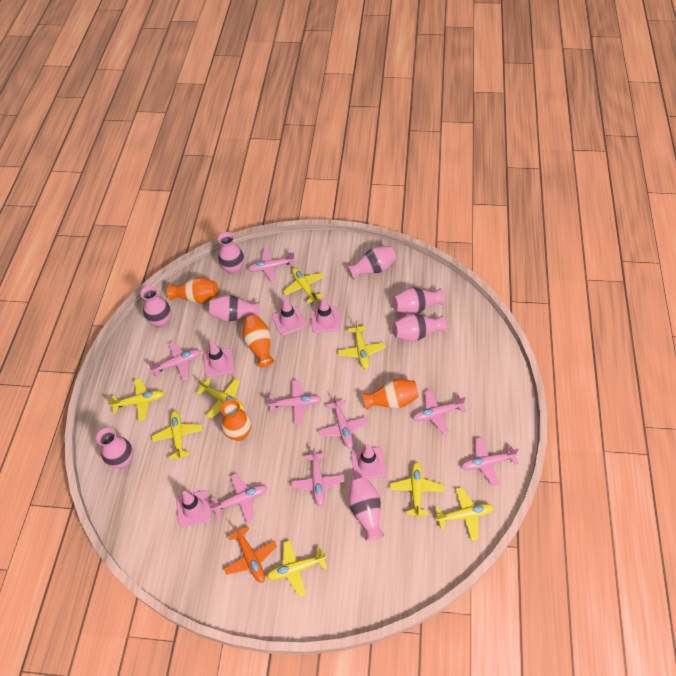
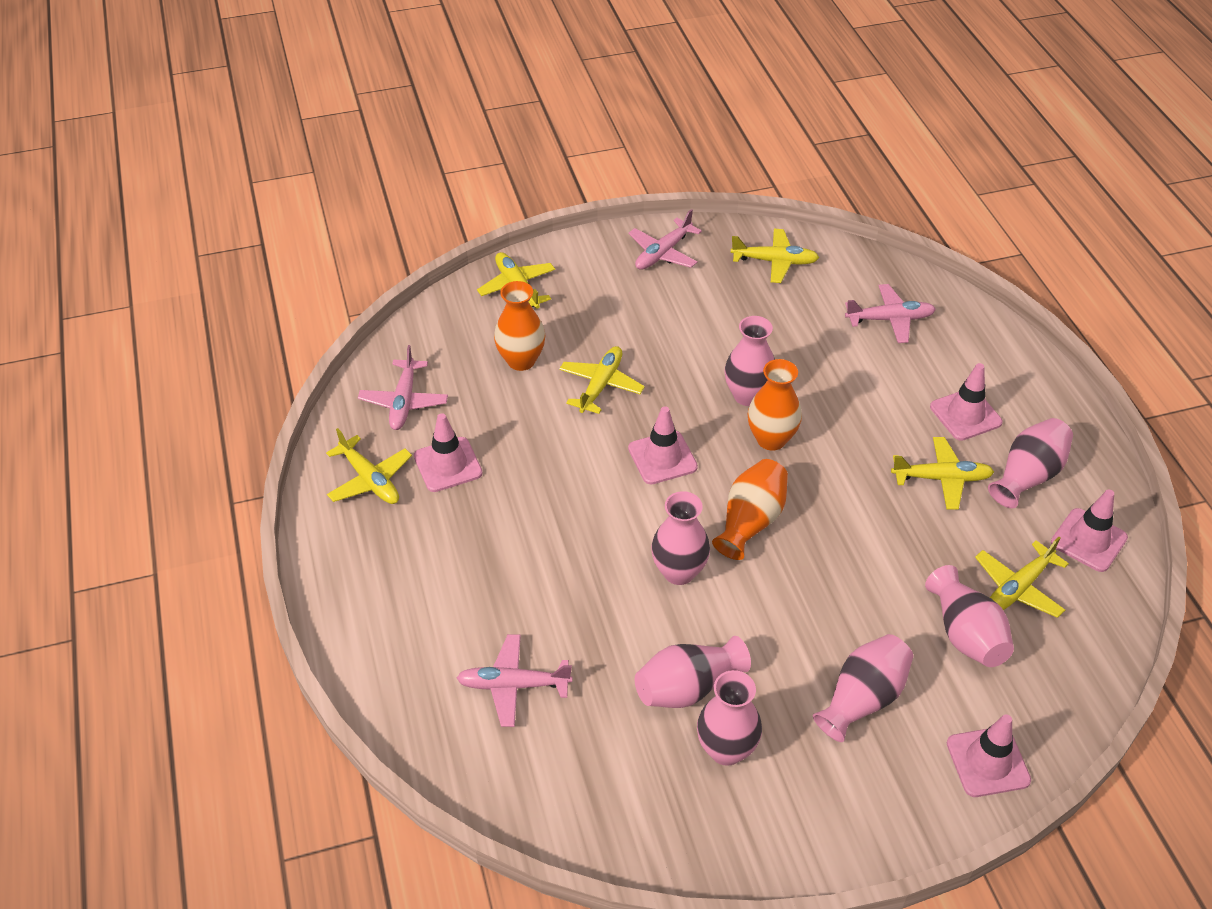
orange plane: 1 -> 0
orange vase: 4 -> 3
pink plane: 8 -> 4
pink vase: 8 -> 7
yellow plane: 8 -> 6

